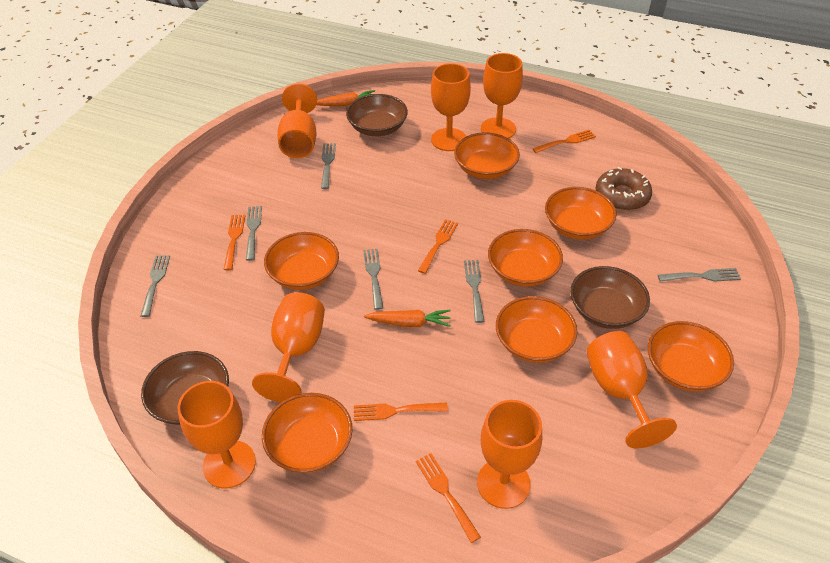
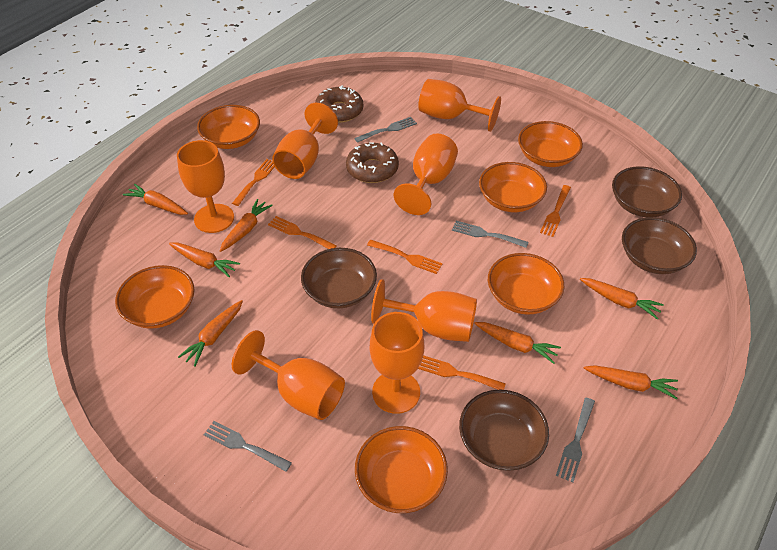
brown bowl: 3 -> 4
brown donut: 1 -> 2
grey fork: 6 -> 4
orange bowl: 7 -> 6
orange carrot: 2 -> 7

